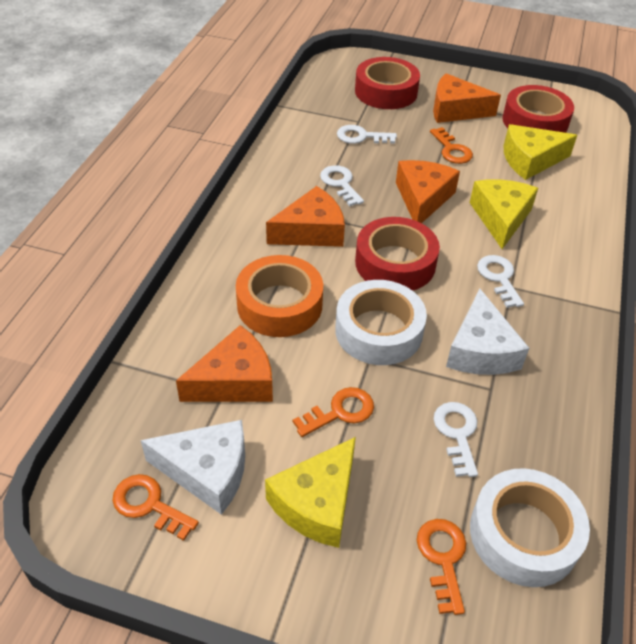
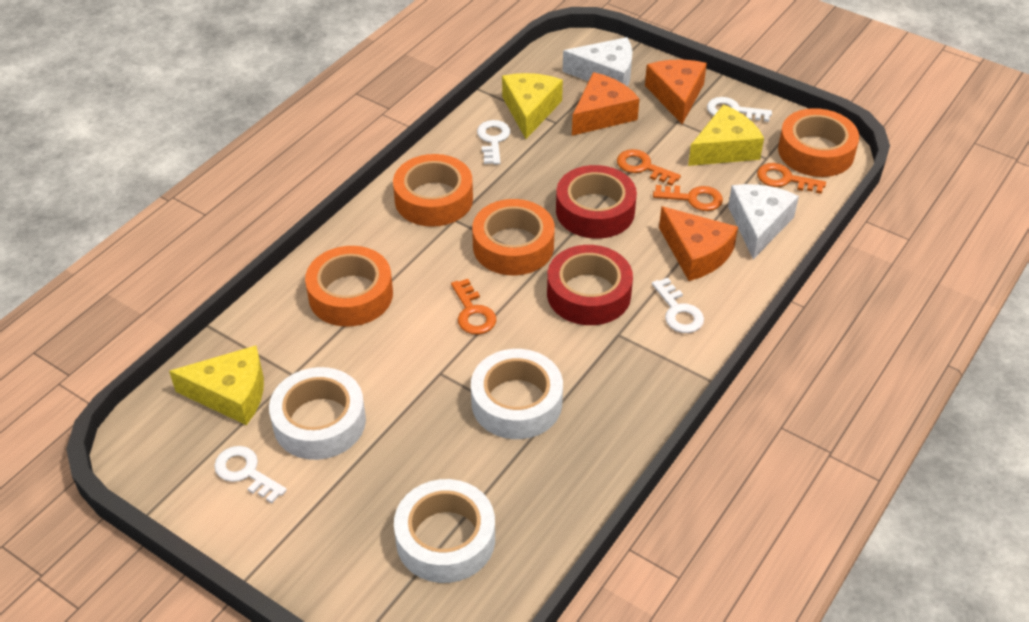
orange cheese: 4 -> 3
orange tape: 1 -> 4
red tape: 3 -> 2
white tape: 2 -> 3

